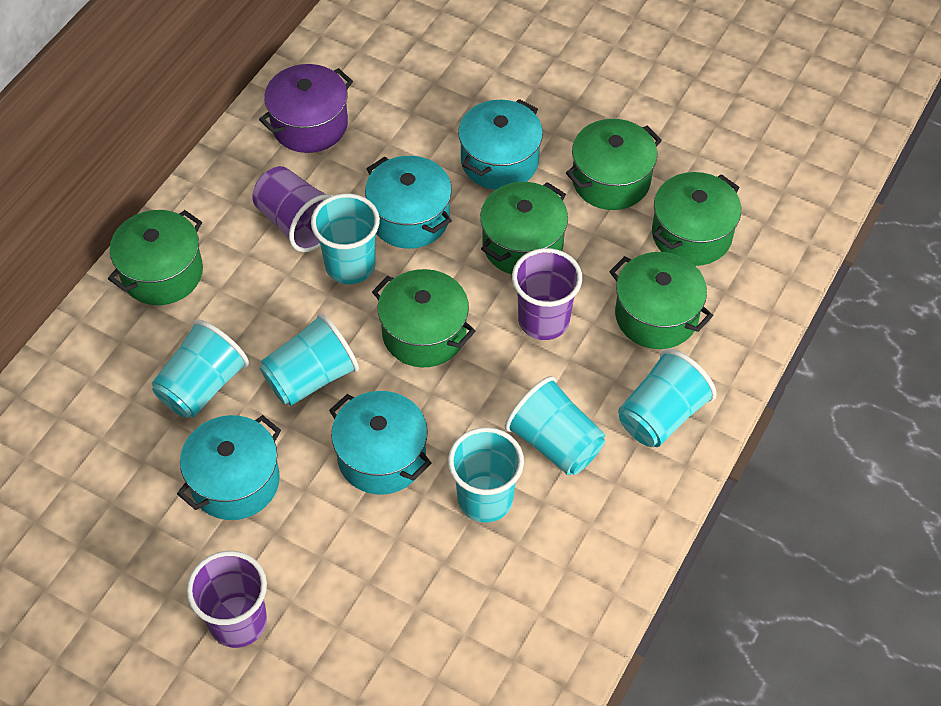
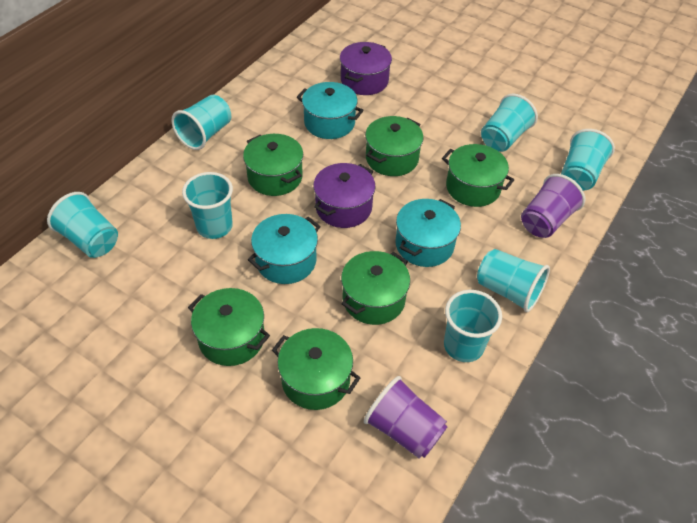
purple cup: 3 -> 2
purple pot: 1 -> 2
turquoise cup: 6 -> 7
turquoise pot: 4 -> 3

